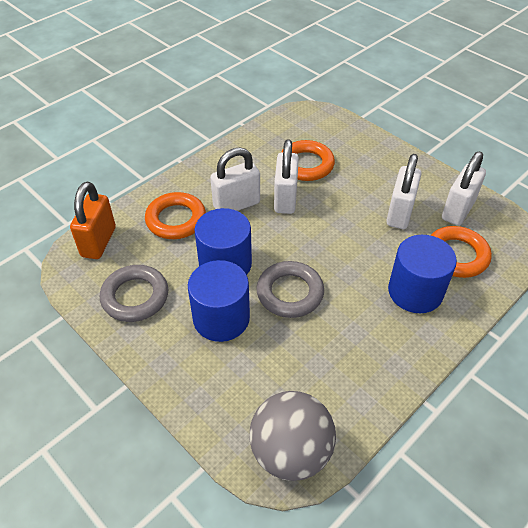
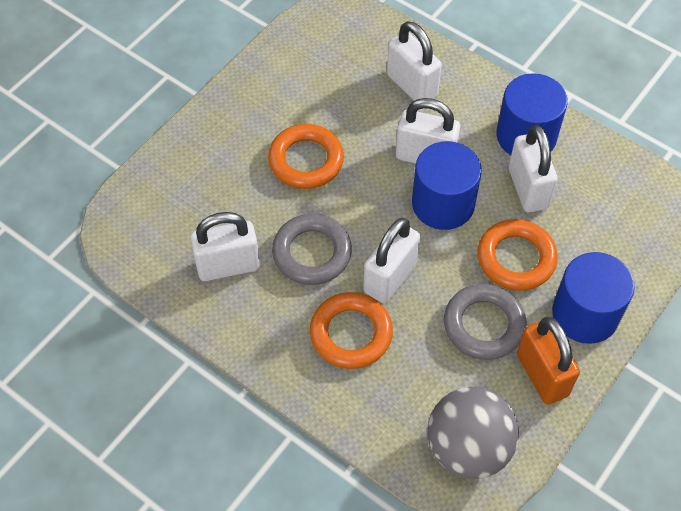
white padlock: 4 -> 5

